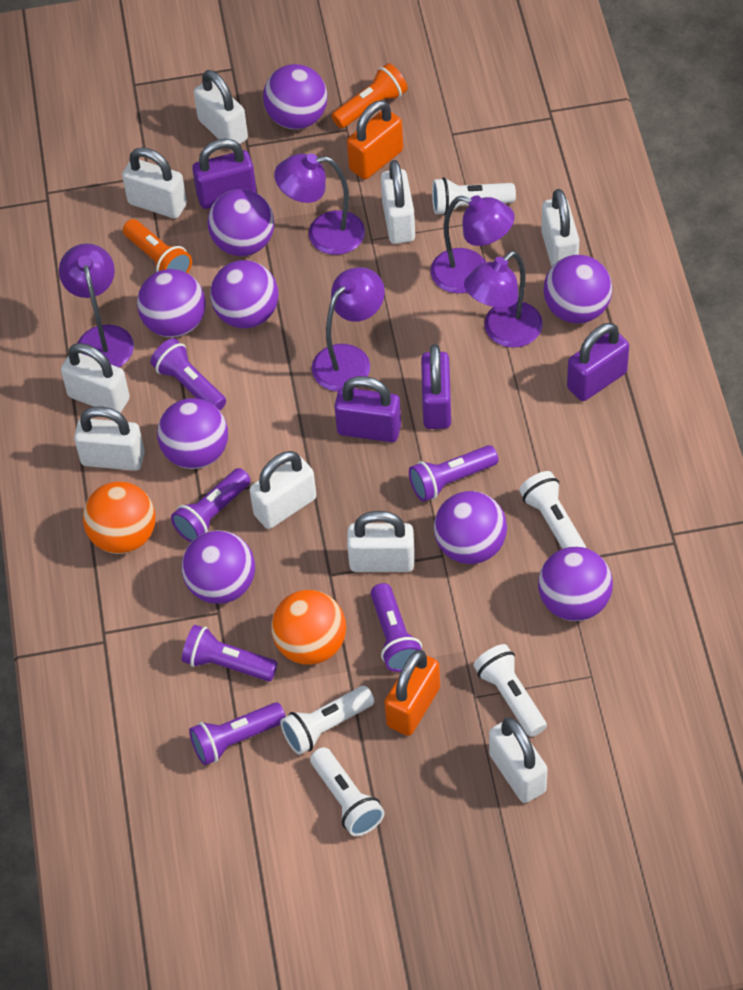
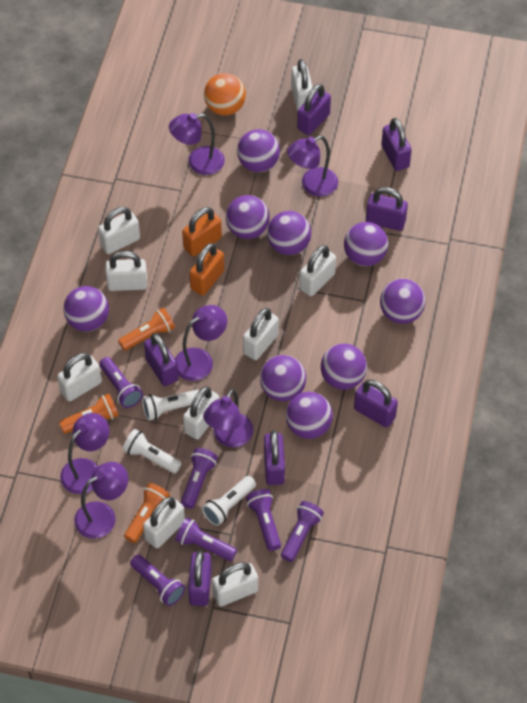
orange ball: 2 -> 1
orange flashlight: 2 -> 3
purple lamp: 5 -> 6
purple padlock: 4 -> 7
white flashlight: 5 -> 3

